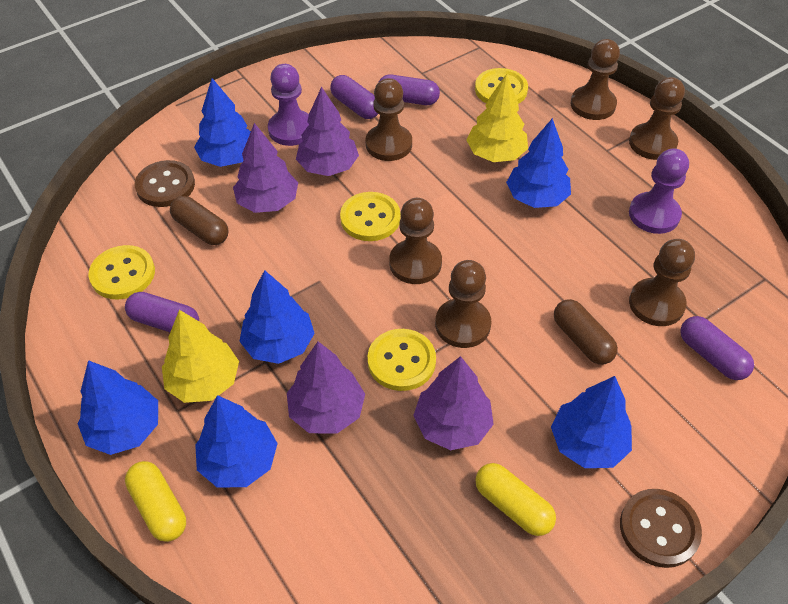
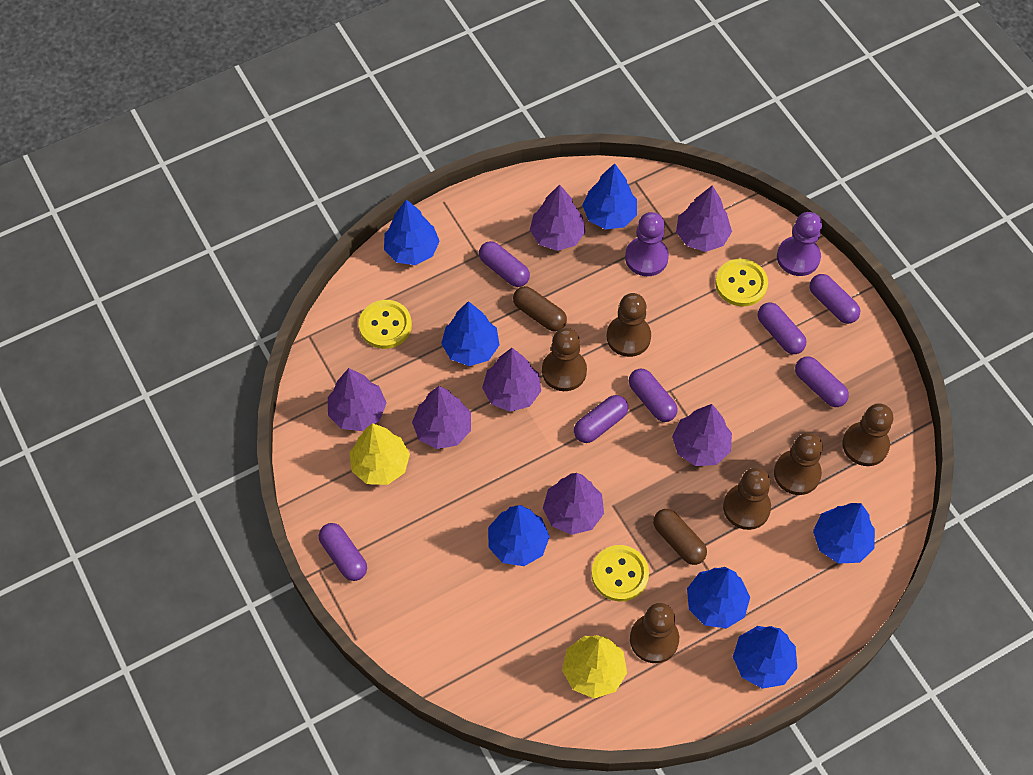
blue tree: 6 -> 7
brown button: 2 -> 0
purple capsule: 4 -> 7
purple tree: 4 -> 7
yellow button: 4 -> 3
yellow capsule: 2 -> 0

